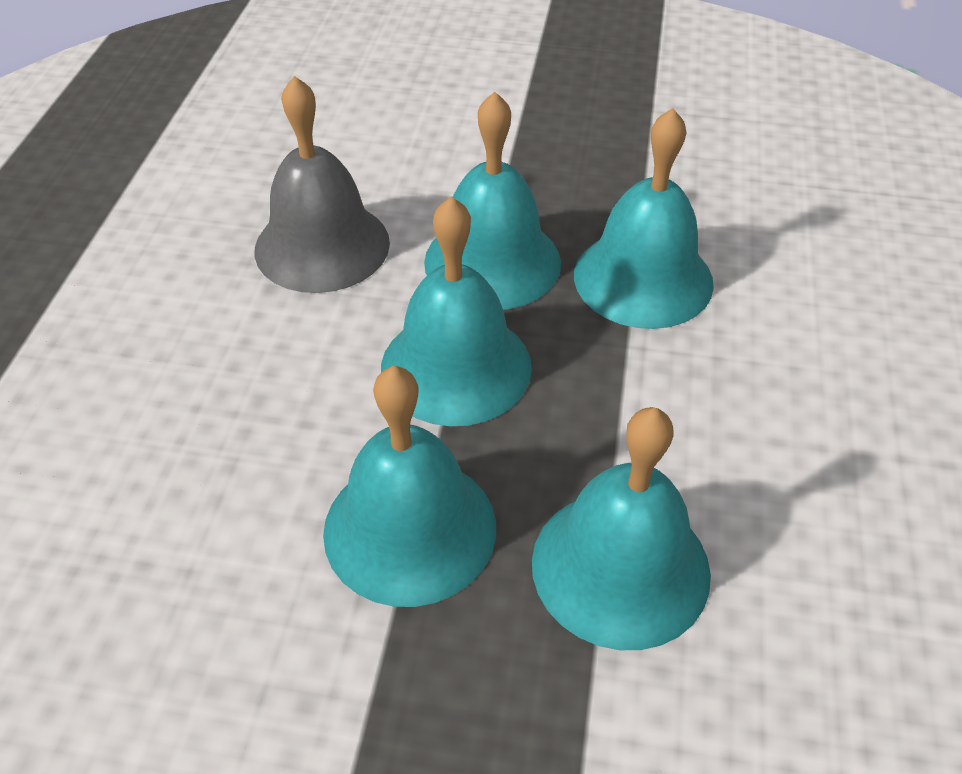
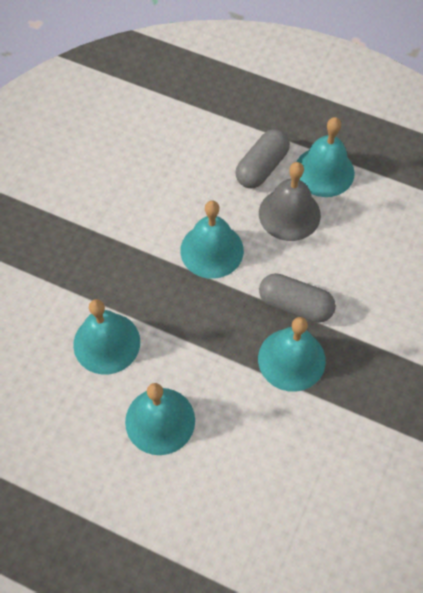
grey capsule: 0 -> 2

